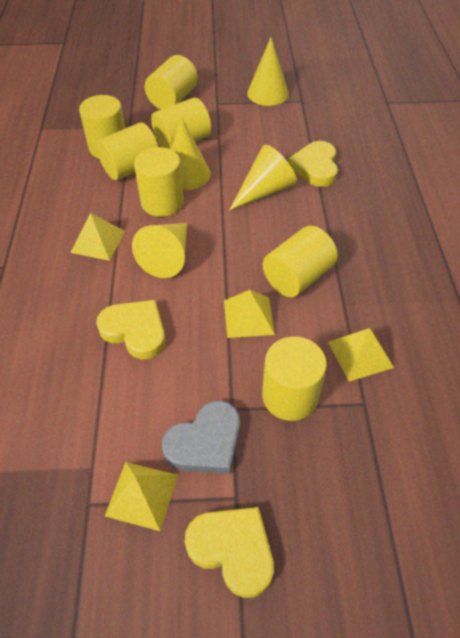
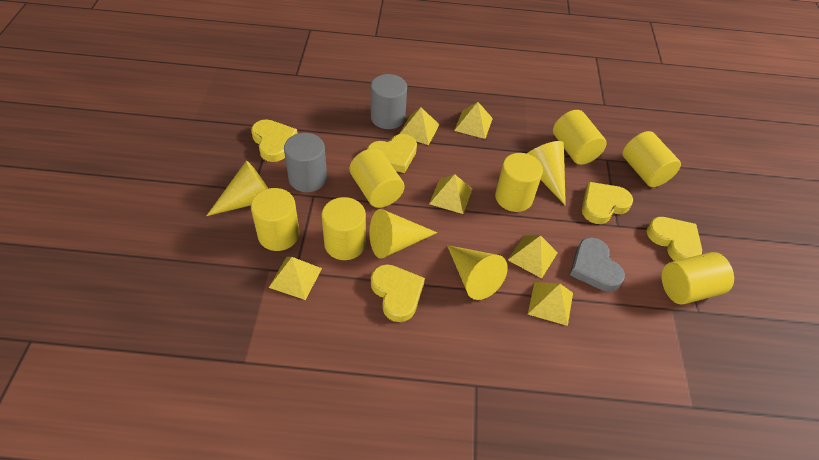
grey cylinder: 0 -> 2
yellow heart: 3 -> 5
yellow pyramid: 4 -> 6

